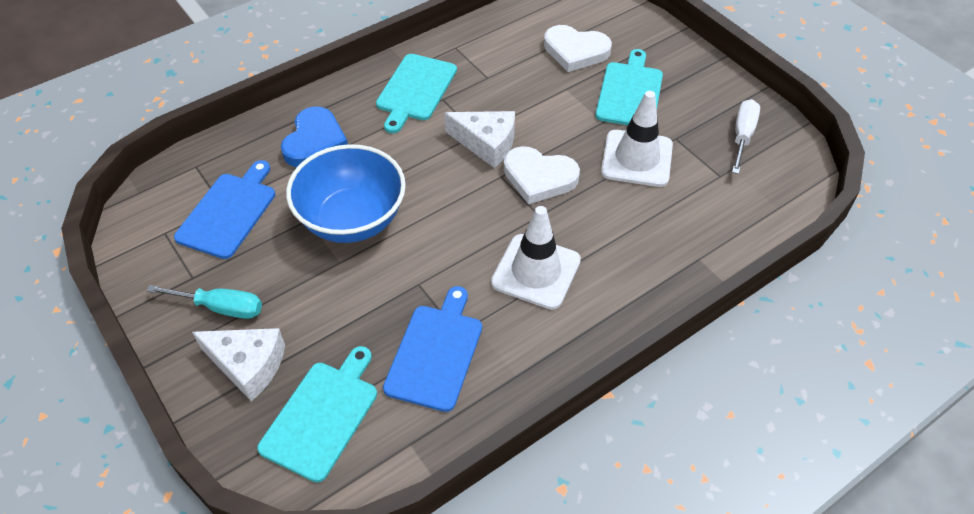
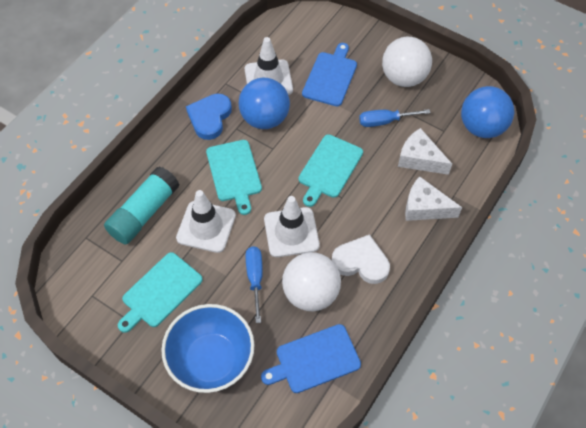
blue ball: 0 -> 2
blue screwdriver: 0 -> 2
turquoise glue stick: 0 -> 1
turquoise screwdriver: 1 -> 0
white ball: 0 -> 2
white heart: 2 -> 1
white screwdriver: 1 -> 0
white traffic cone: 2 -> 3

